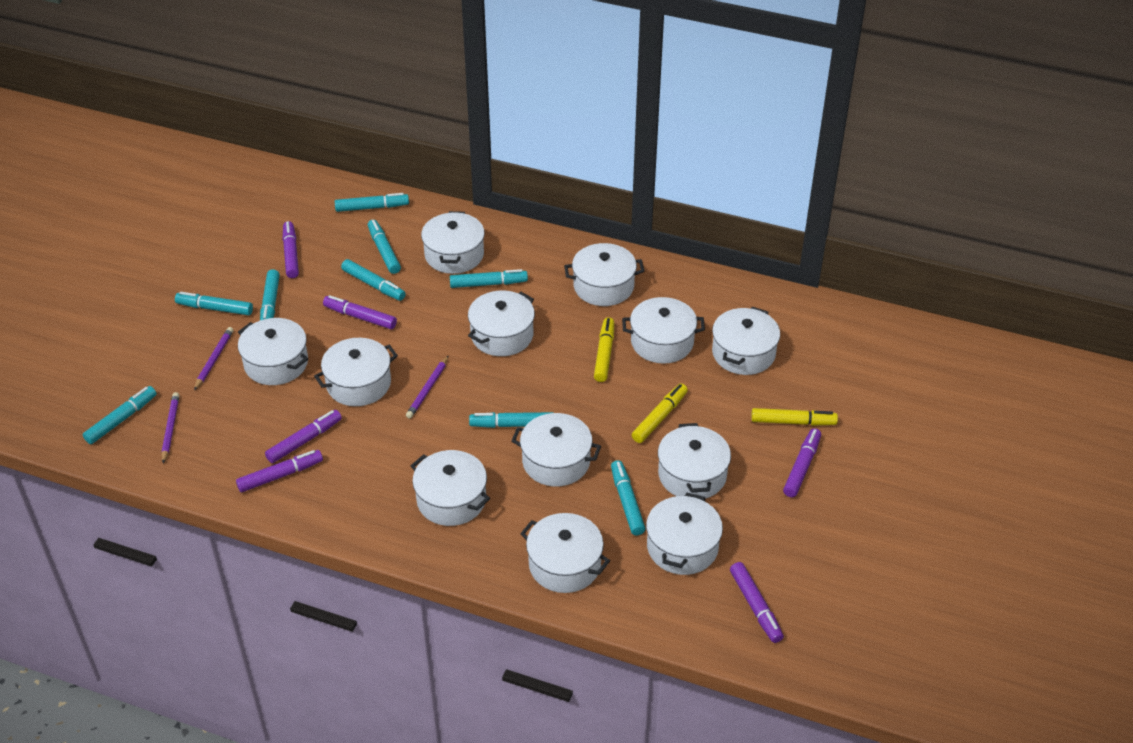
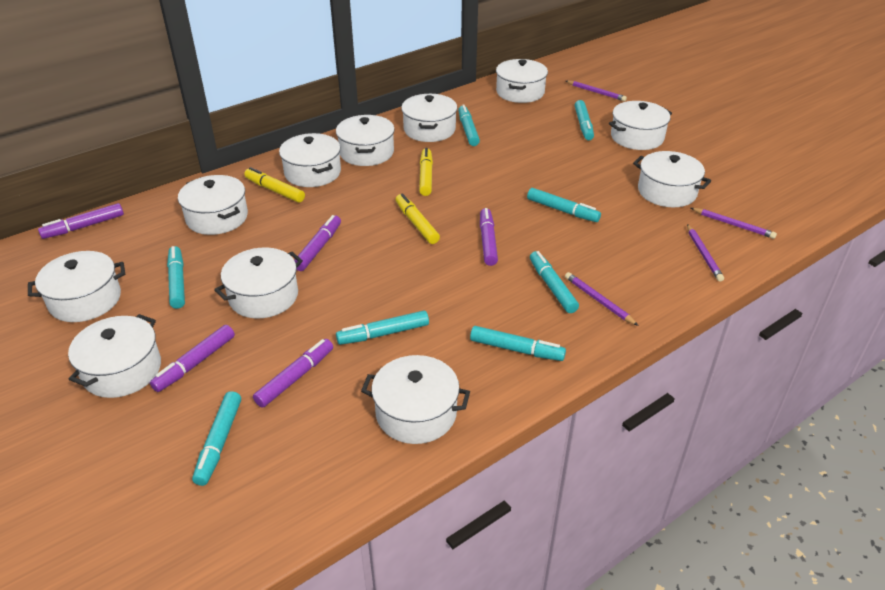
purple marker: 6 -> 5
purple pencil: 3 -> 4
turquoise marker: 9 -> 8
white pot: 12 -> 11

